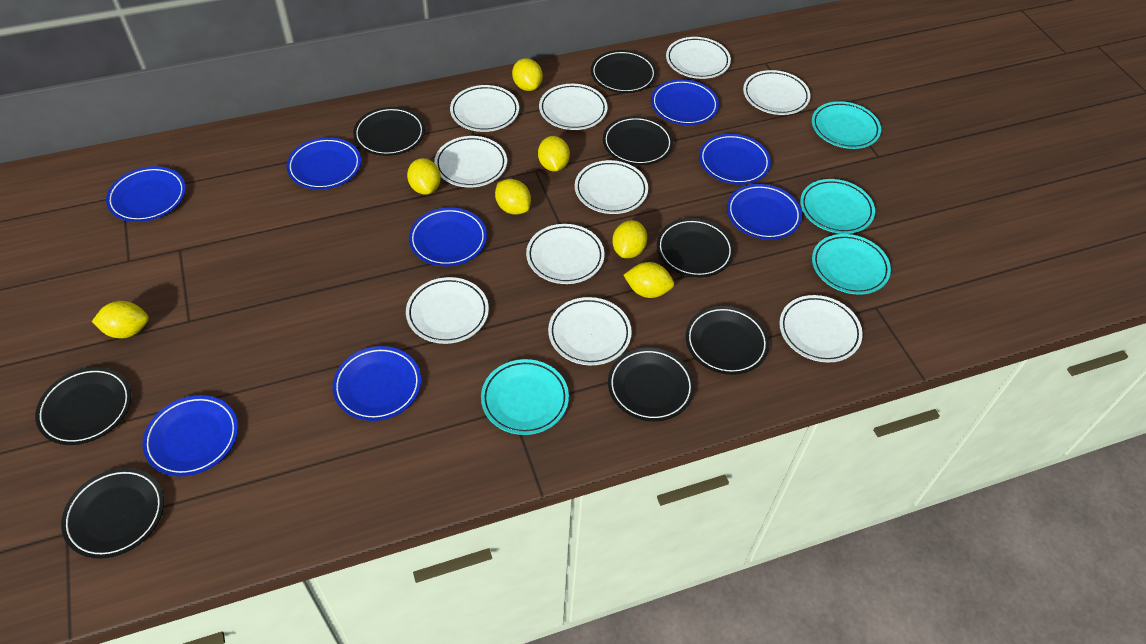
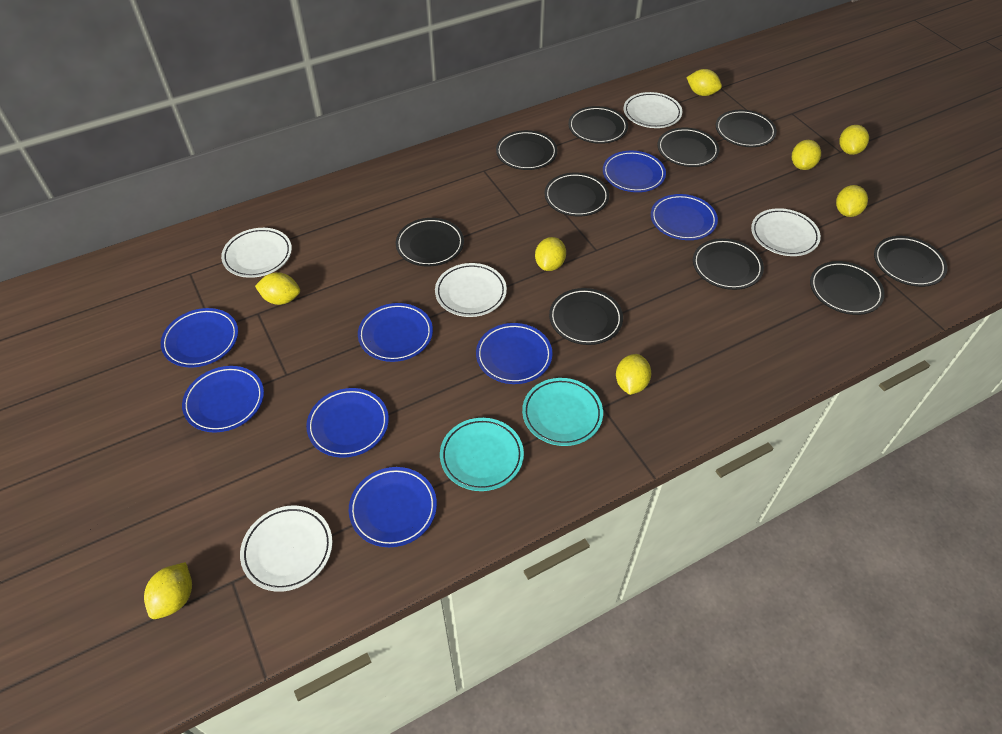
black plate: 8 -> 10
turquoise plate: 4 -> 2
white plate: 10 -> 5
yellow lemon: 7 -> 8

